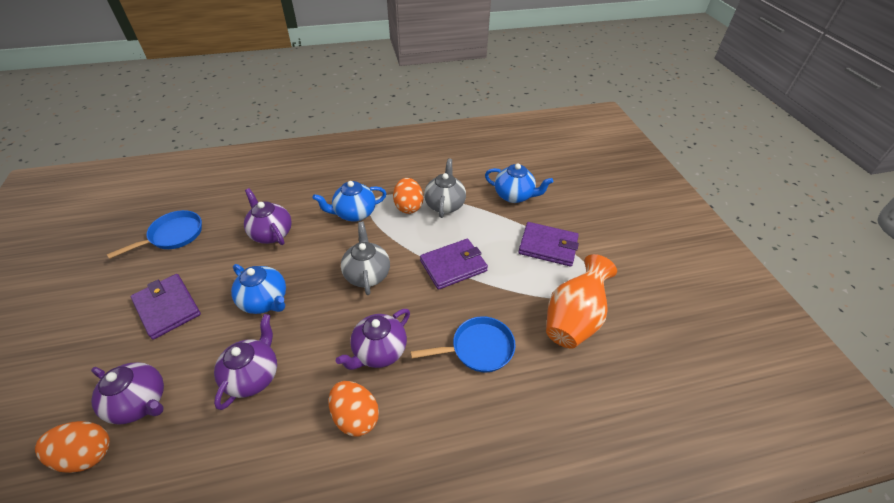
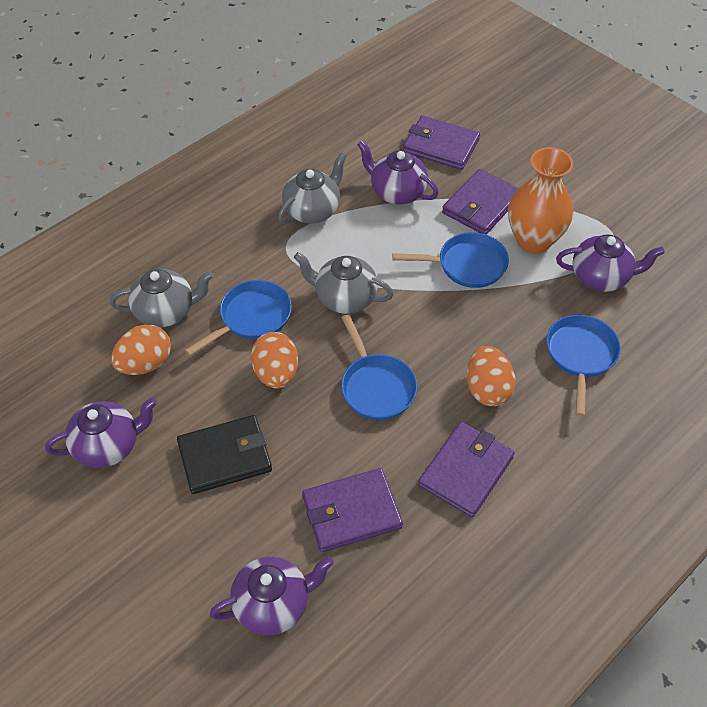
black wallet: 0 -> 1
blue pan: 2 -> 4
blue teapot: 3 -> 0
grey teapot: 2 -> 3
purple wallet: 3 -> 4

